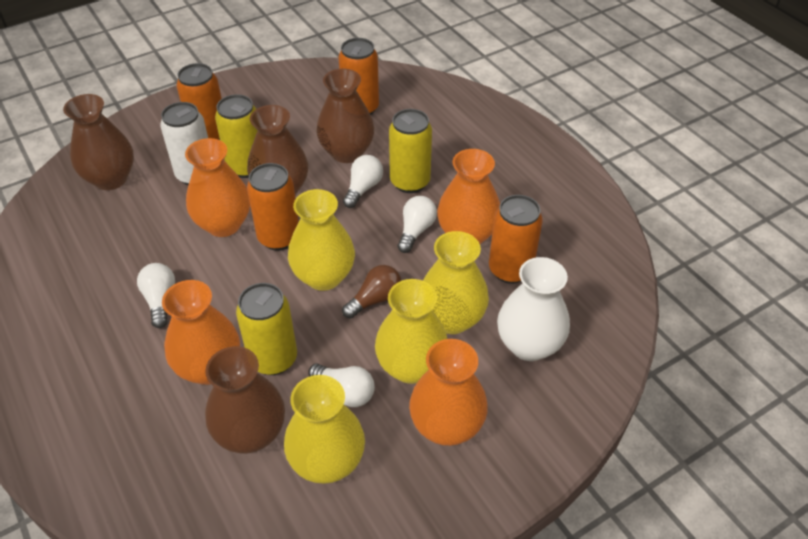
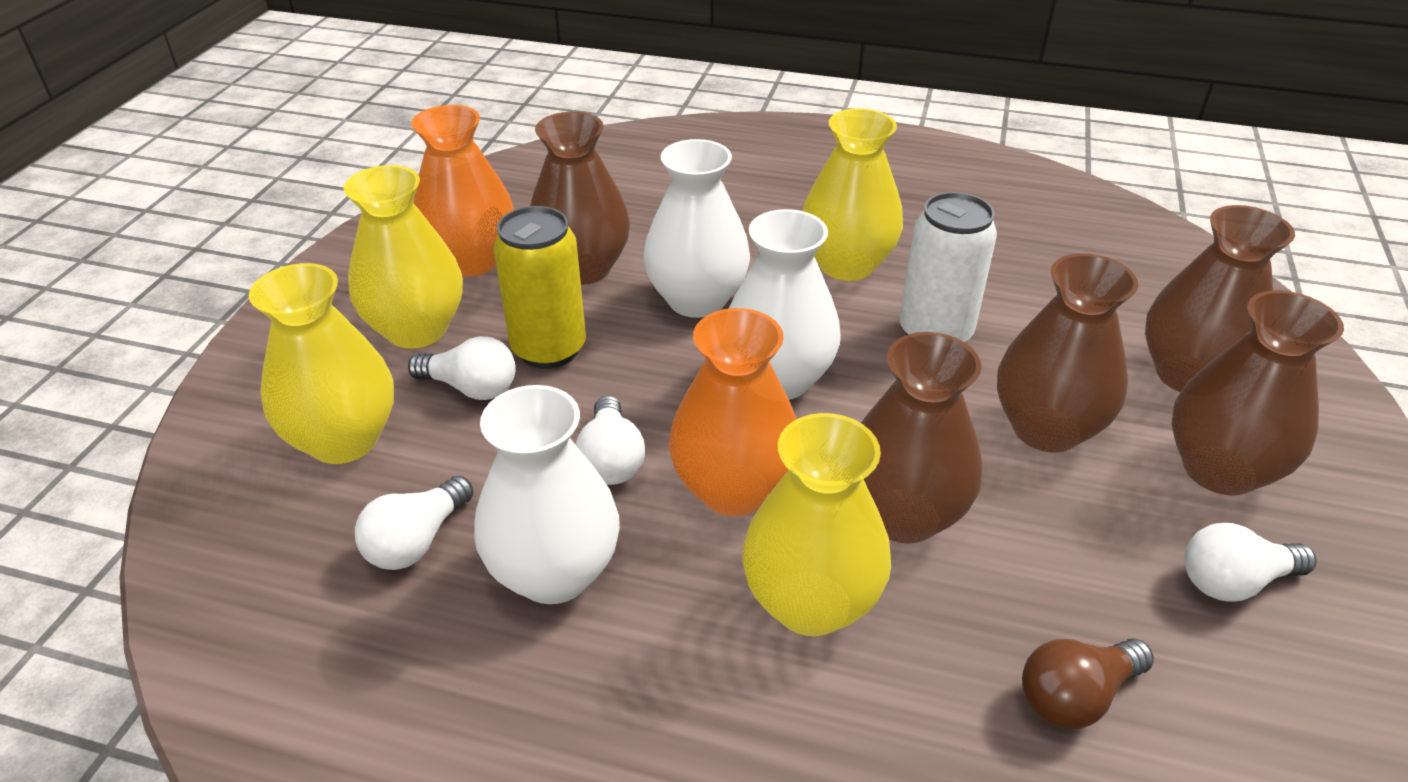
brown vase: 4 -> 5
orange can: 4 -> 0
orange vase: 4 -> 2
white vase: 1 -> 3
yellow can: 3 -> 1

